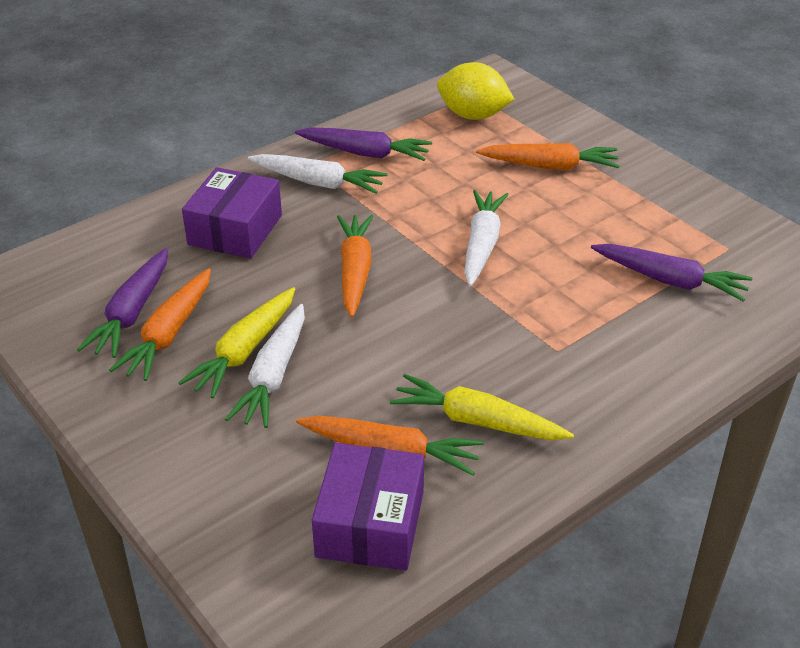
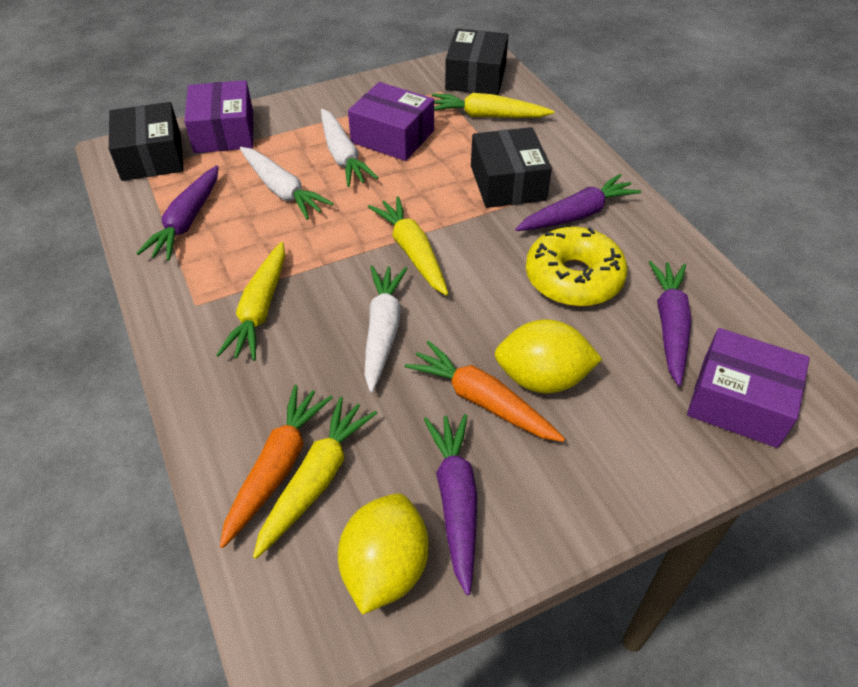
black box: 0 -> 3
orange carrot: 4 -> 2
purple box: 2 -> 3
purple carrot: 3 -> 4
yellow carrot: 2 -> 4
yellow donut: 0 -> 1
yellow lemon: 1 -> 2

